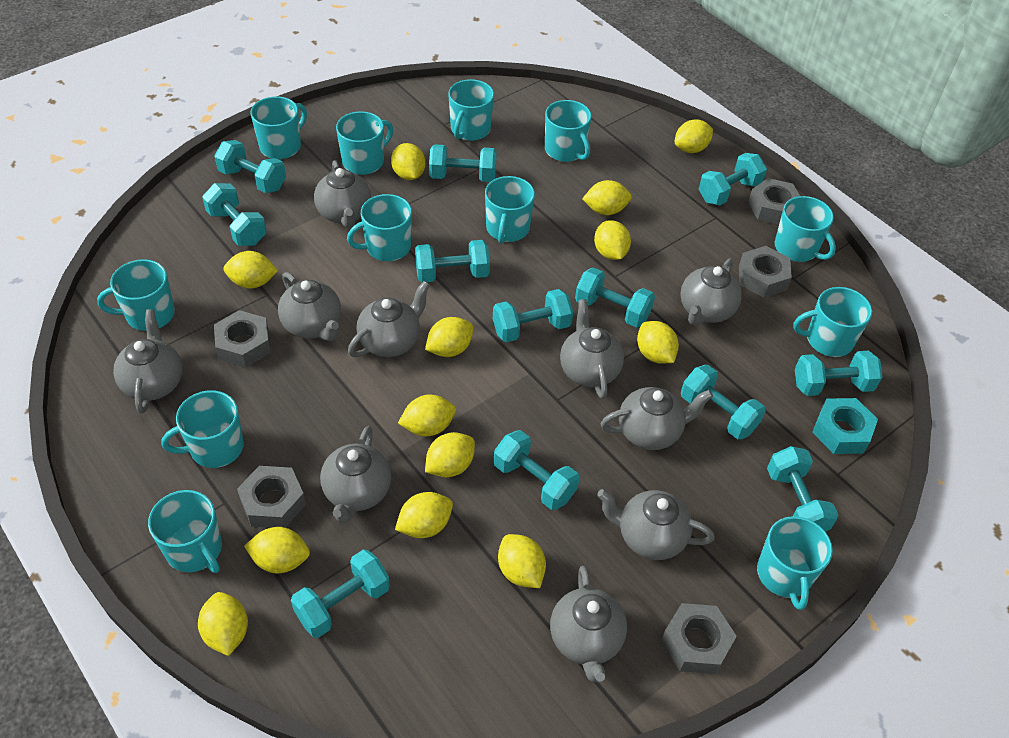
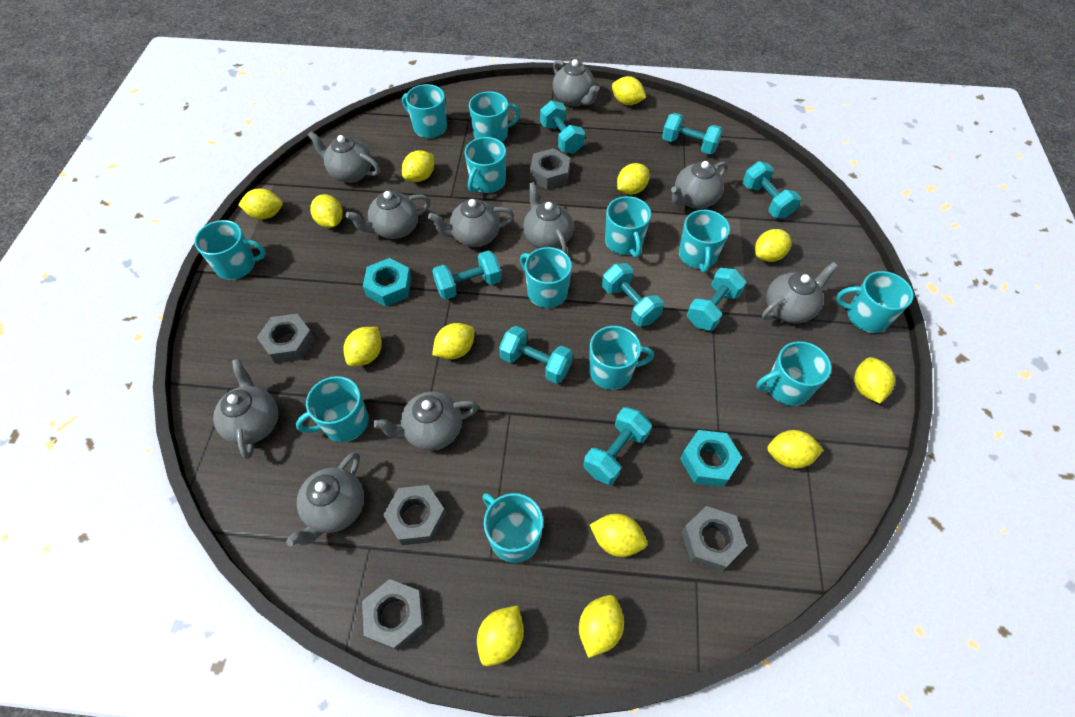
turquoise dumbbell: 12 -> 8
turquoise nut: 1 -> 2

